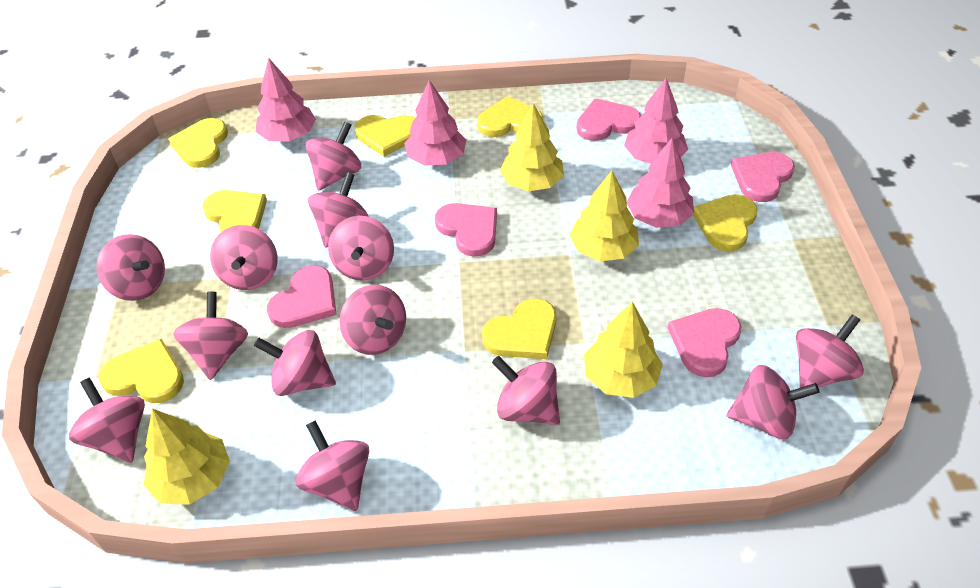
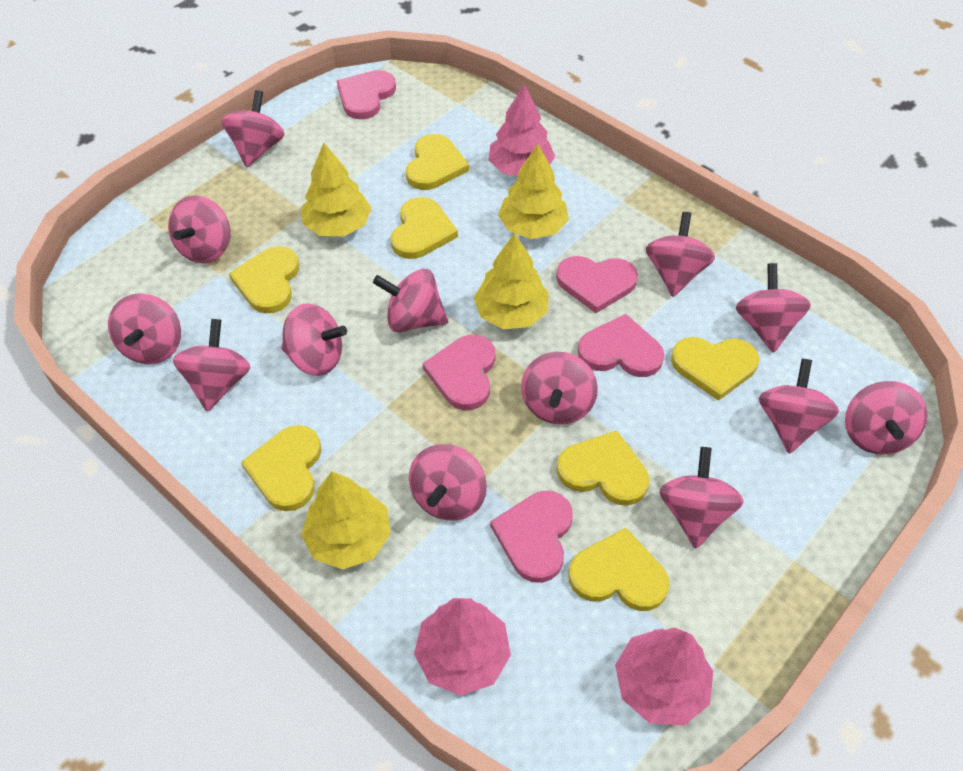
pink tree: 4 -> 3

